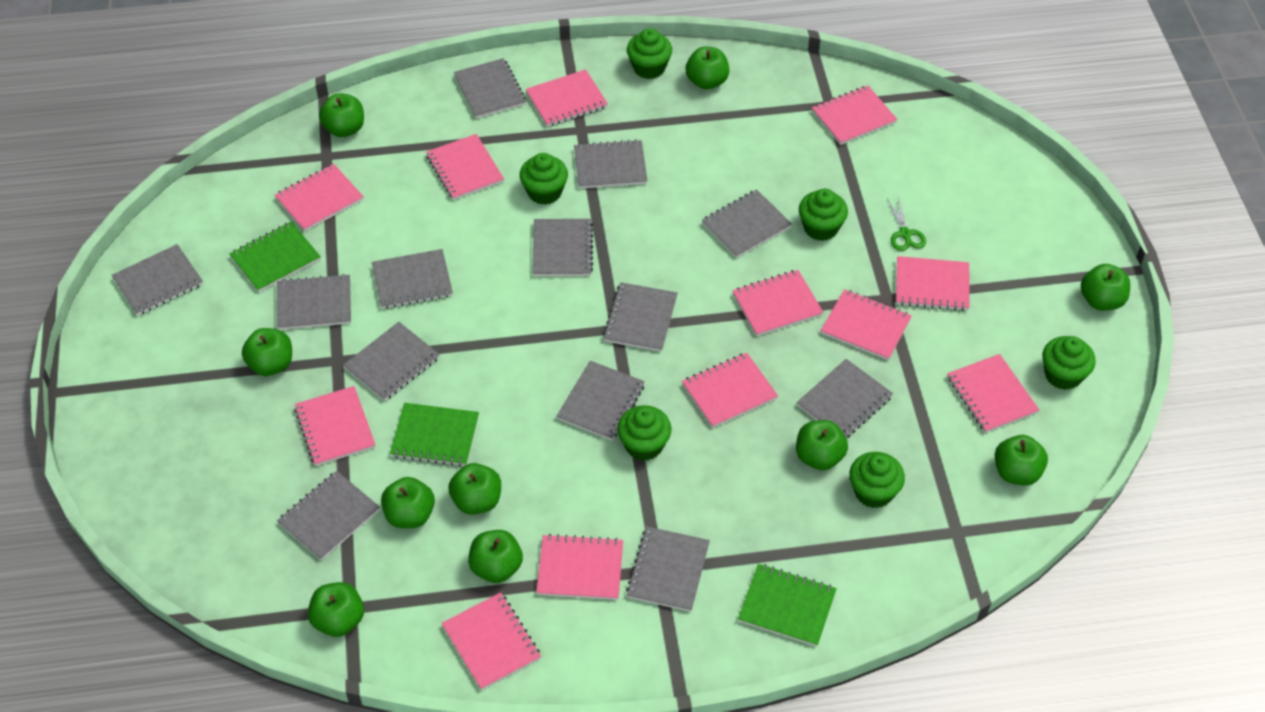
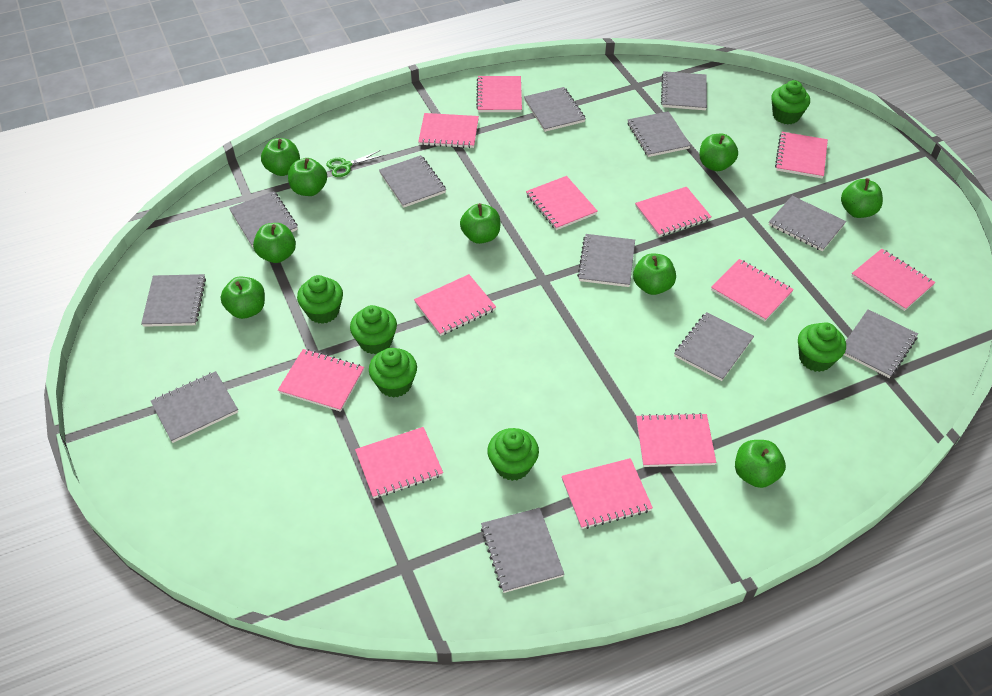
green apple: 10 -> 9
green notebook: 3 -> 0
grey notebook: 13 -> 12

